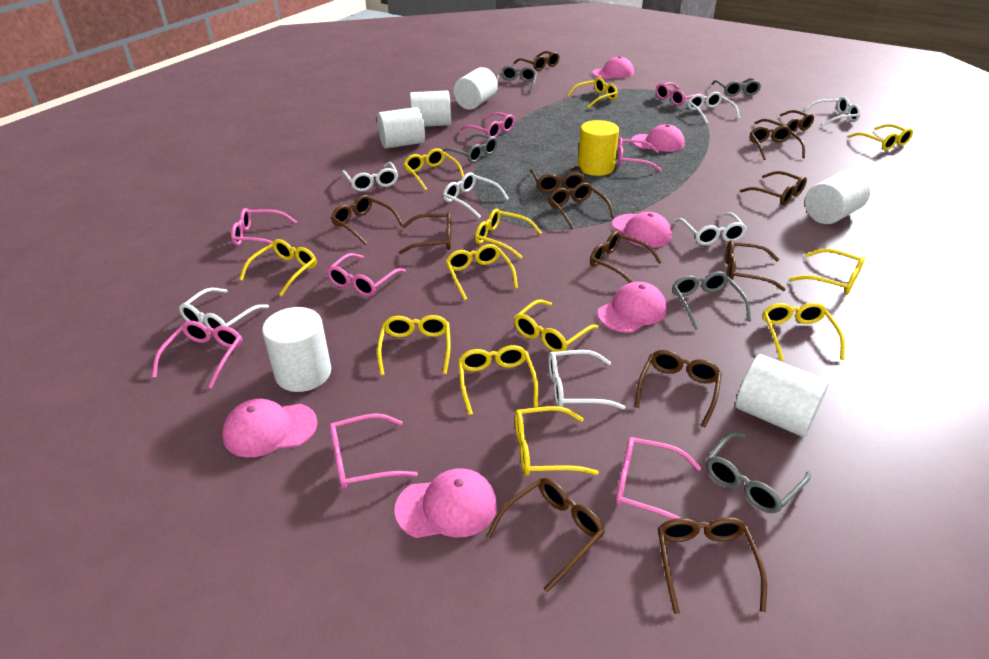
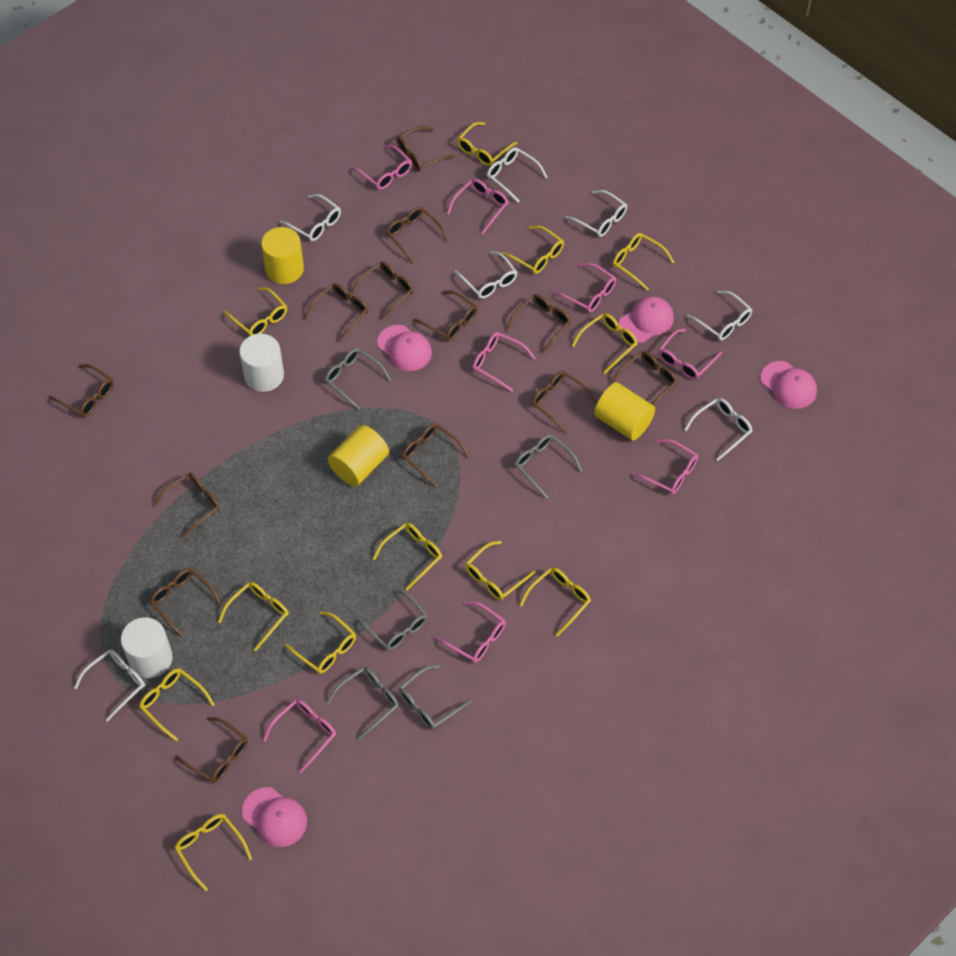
pink cap: 6 -> 4
white cylinder: 6 -> 2
yellow cylinder: 1 -> 3

